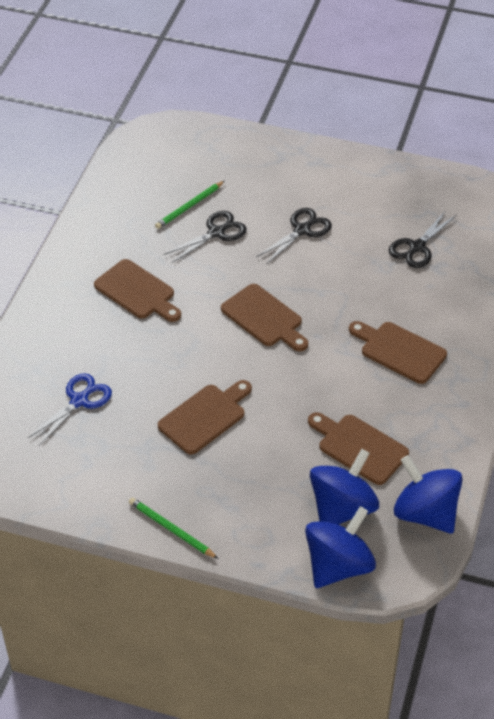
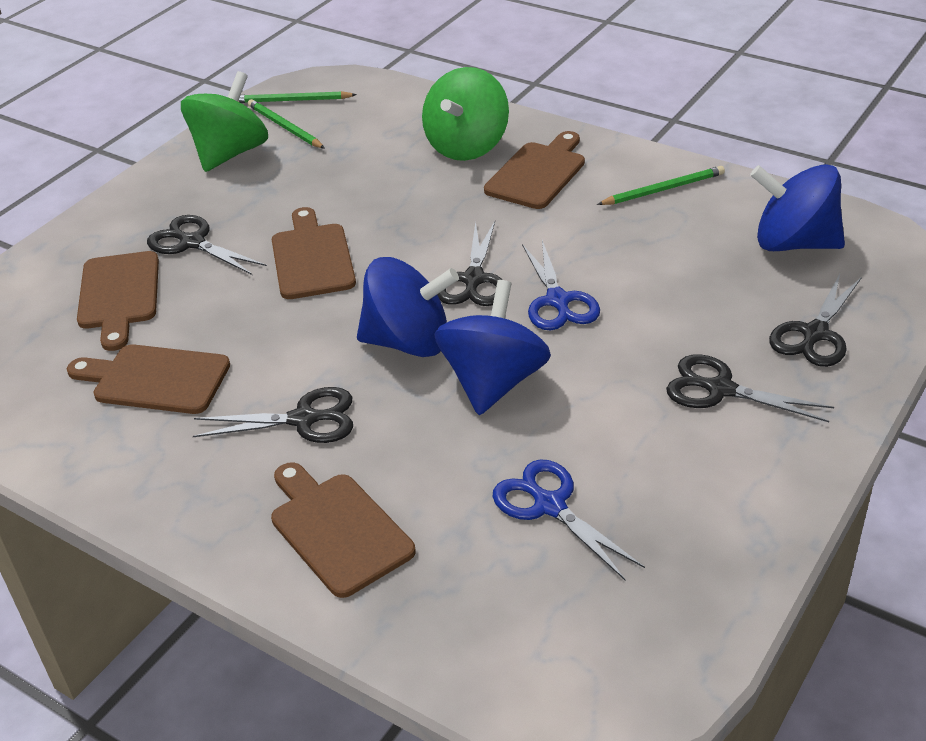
black scissors: 3 -> 5
blue scissors: 1 -> 2
green pencil: 2 -> 3
green spinning top: 0 -> 2

